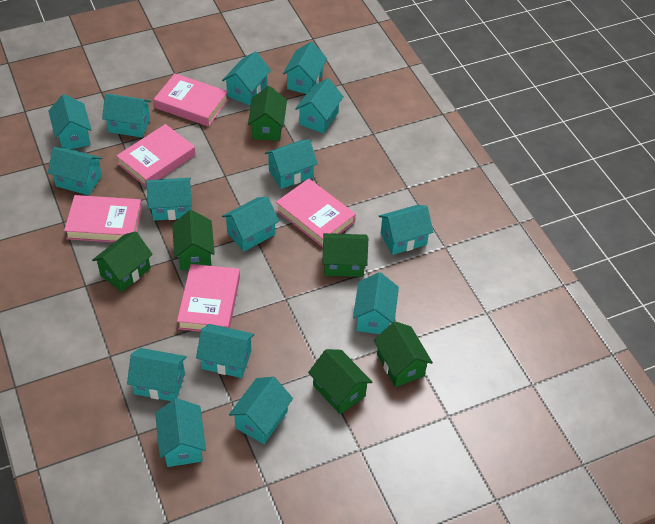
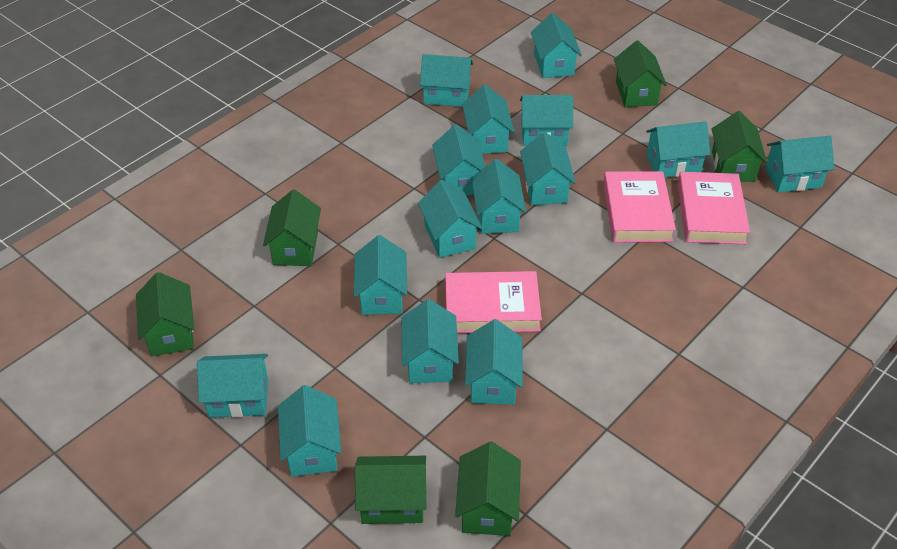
pink book: 5 -> 3

